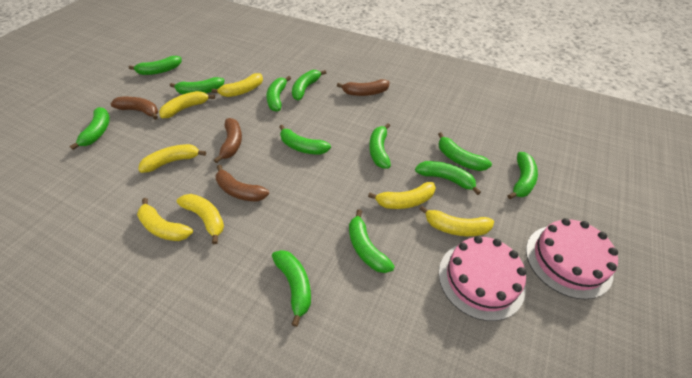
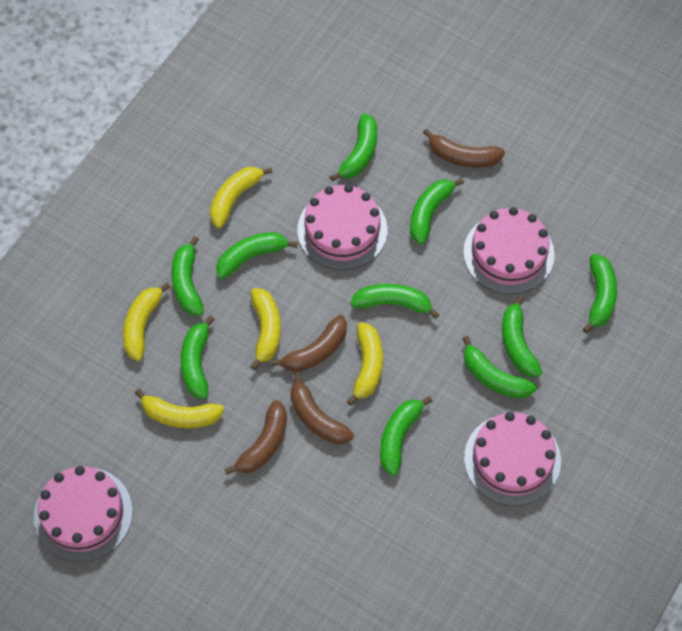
green banana: 12 -> 10
pink cake: 2 -> 4
yellow banana: 7 -> 5

